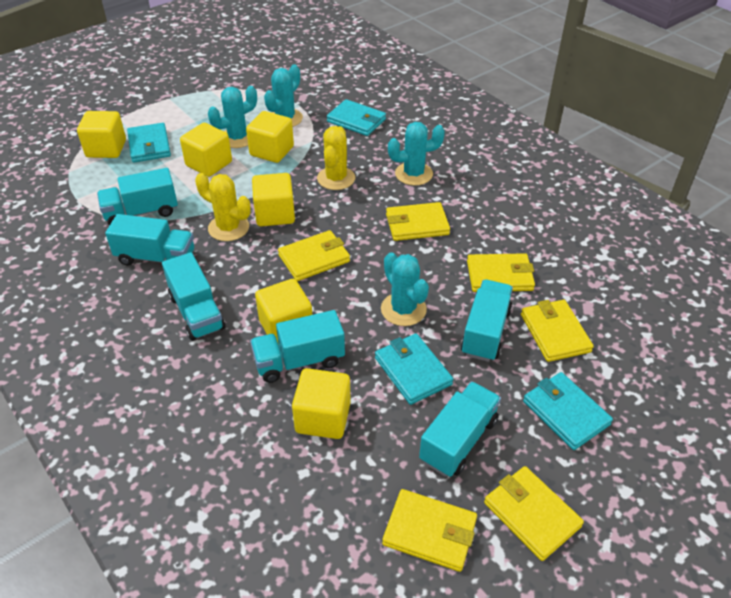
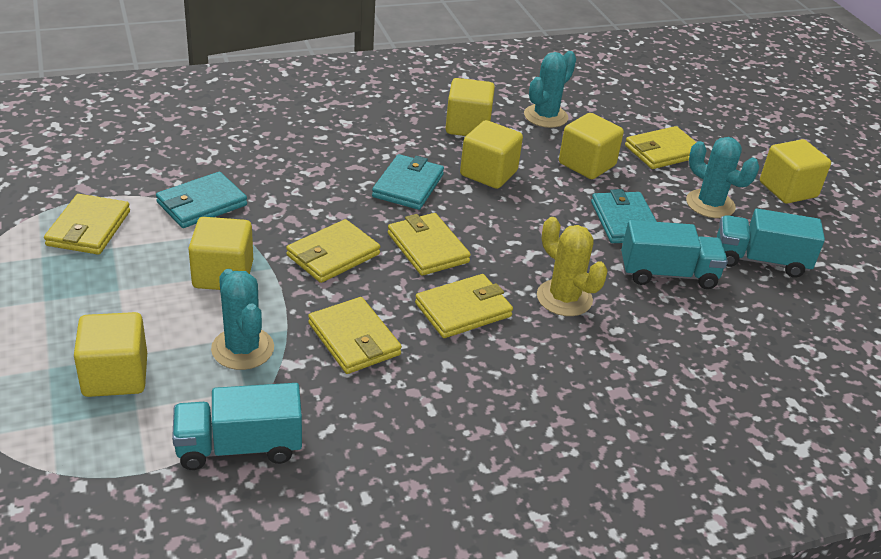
turquoise cactus: 4 -> 3
turquoise truck: 6 -> 3
turquoise wallet: 4 -> 3
yellow cactus: 2 -> 1

